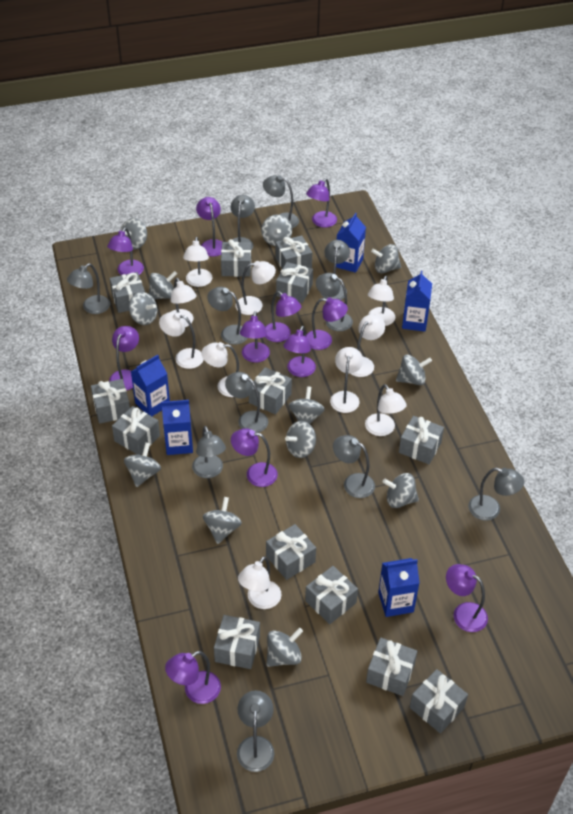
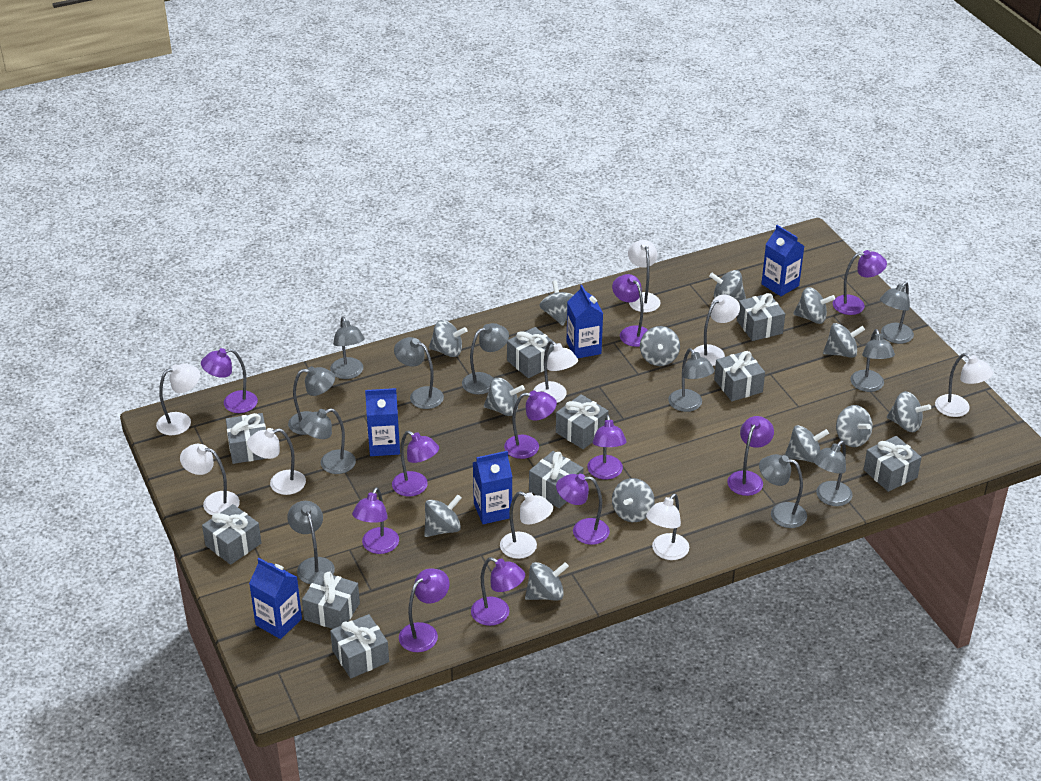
grey gift: 13 -> 10
grey spinning top: 12 -> 13
white lamp: 10 -> 9

